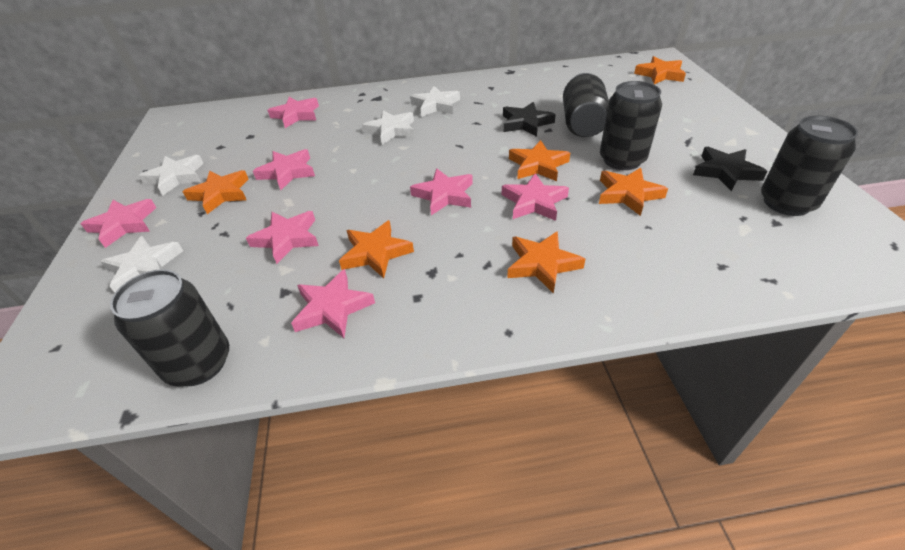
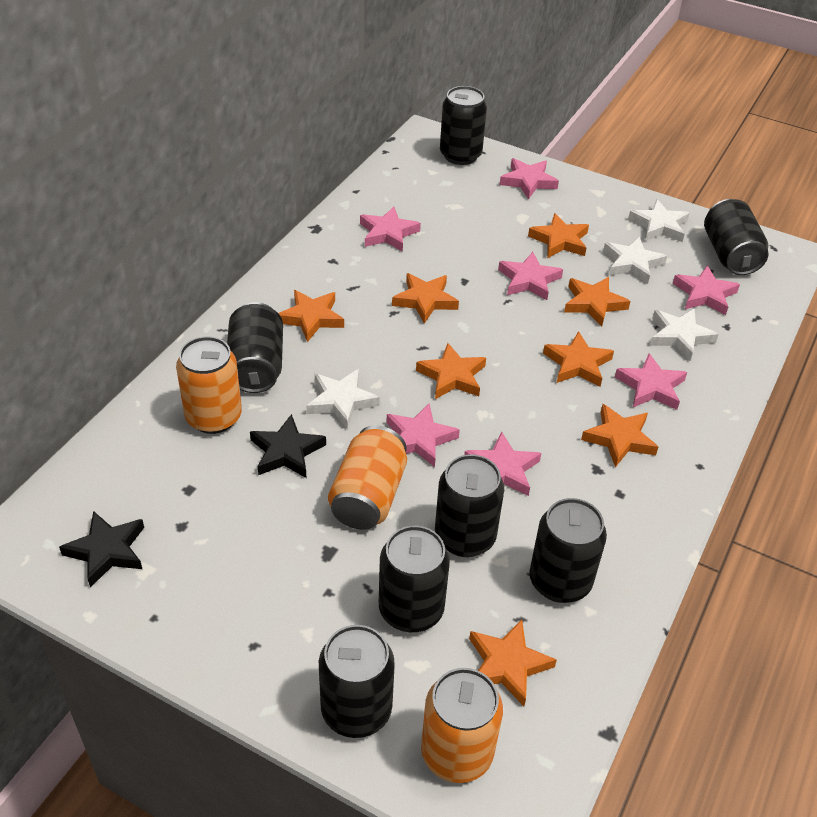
black can: 4 -> 7
orange can: 0 -> 3
orange star: 6 -> 8

